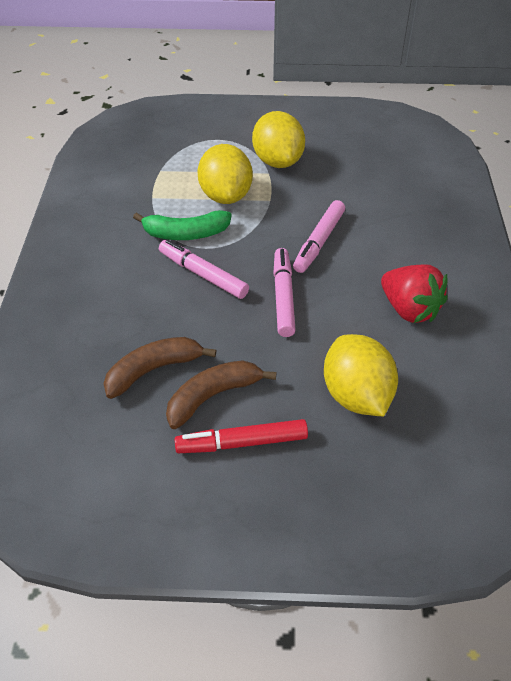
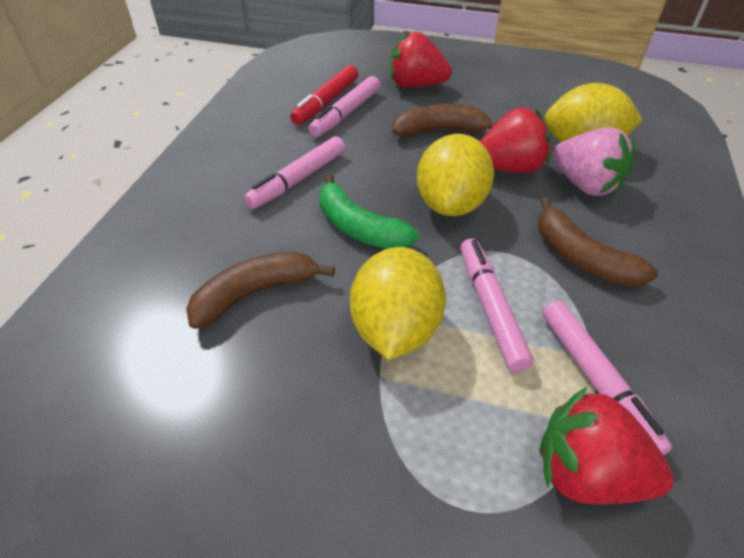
brown banana: 2 -> 3
pink marker: 3 -> 4
pink strawberry: 0 -> 1
red strawberry: 1 -> 3

